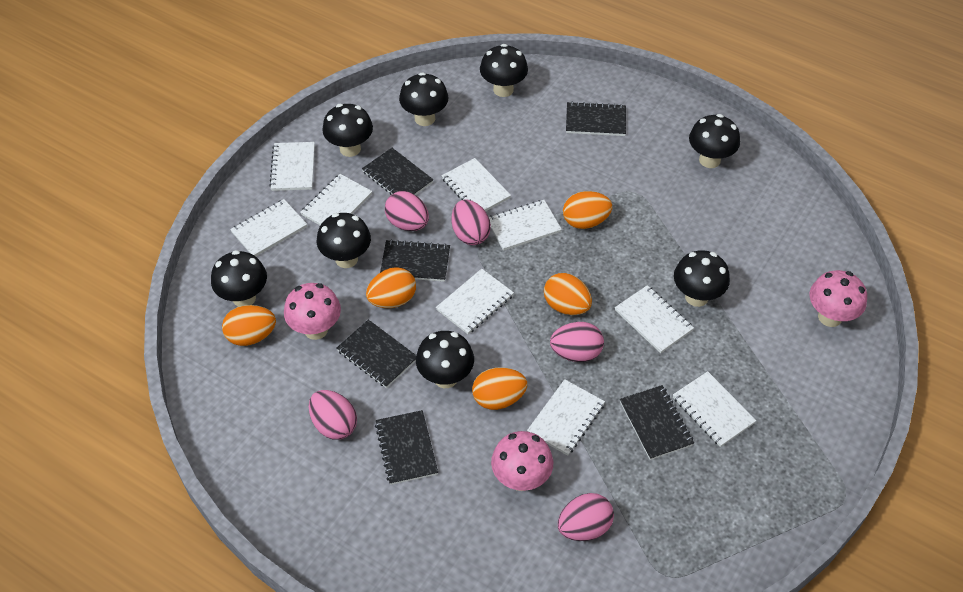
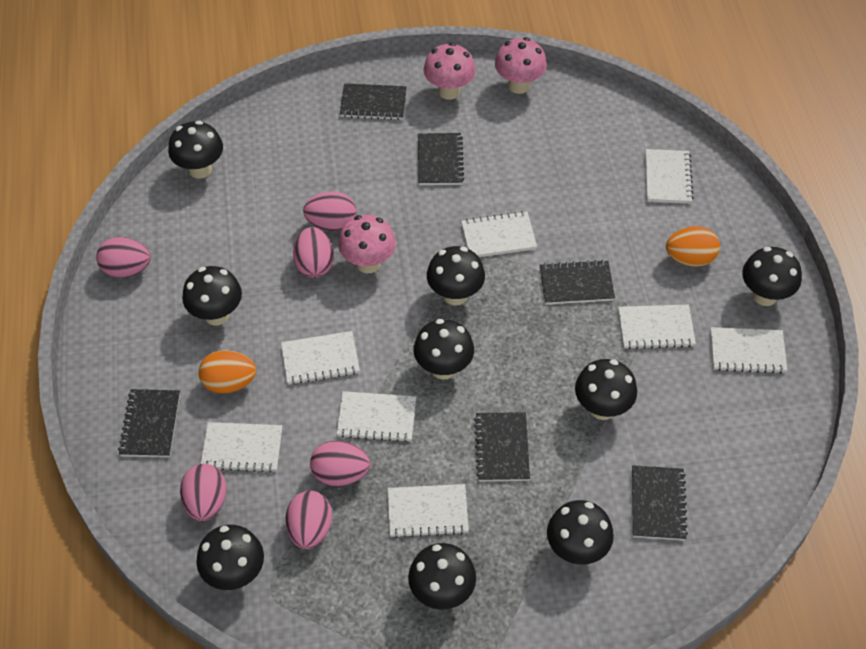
black mushroom: 8 -> 9
orange egg: 5 -> 2
pink egg: 5 -> 6
white notebook: 9 -> 8

